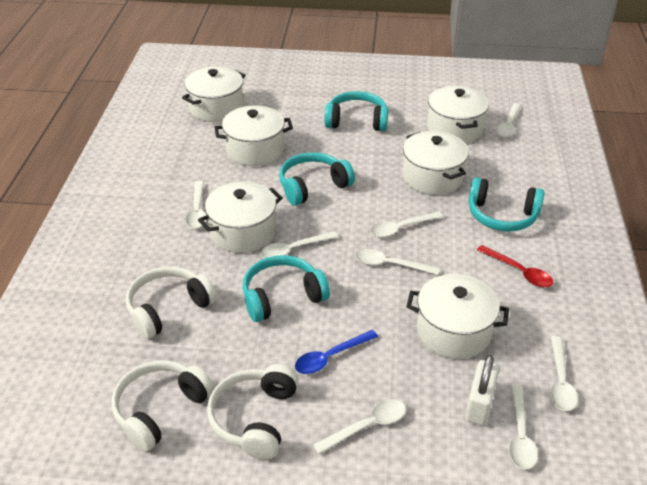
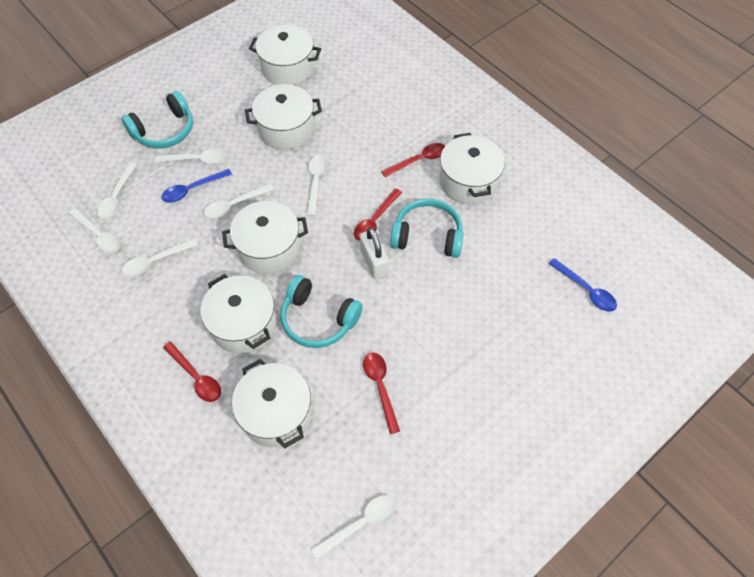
blue spoon: 1 -> 2
red spoon: 1 -> 4
turquoise headphones: 4 -> 3
white headphones: 3 -> 0
white spoon: 8 -> 7

